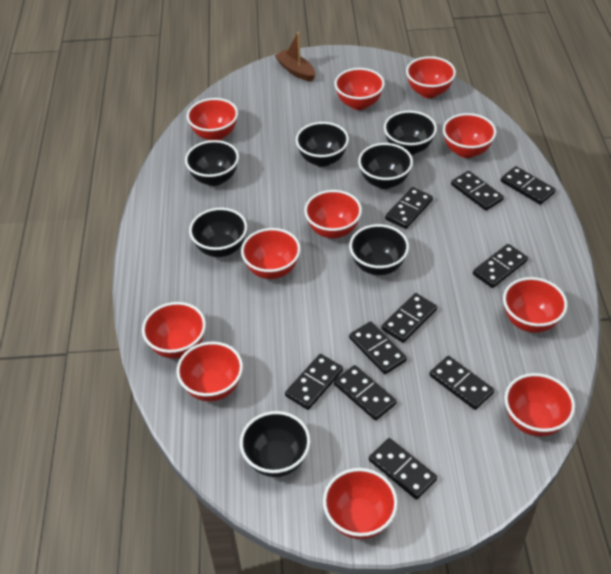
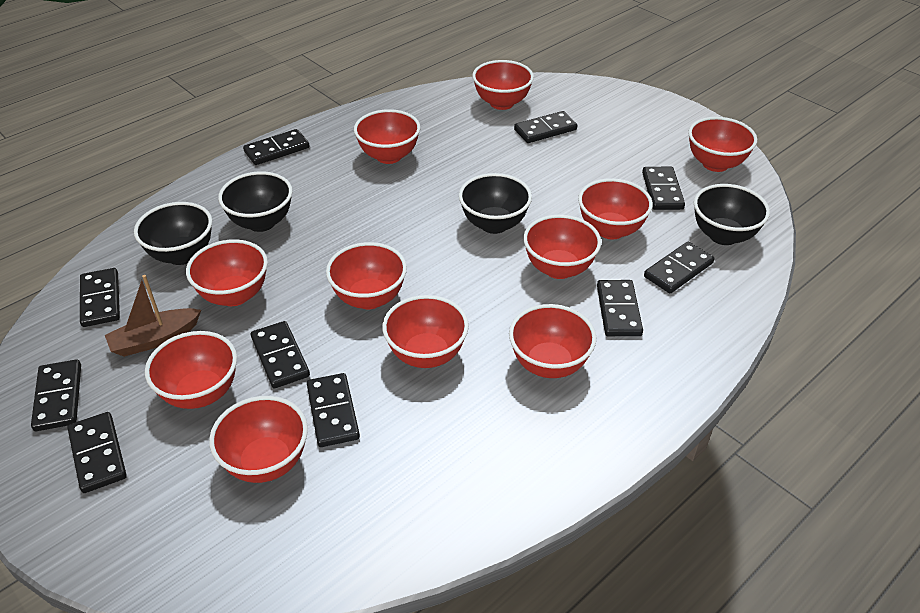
black bowl: 7 -> 4

